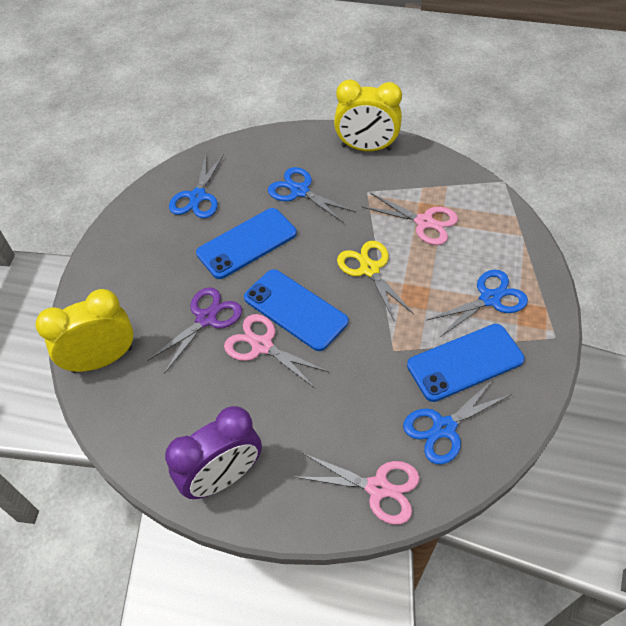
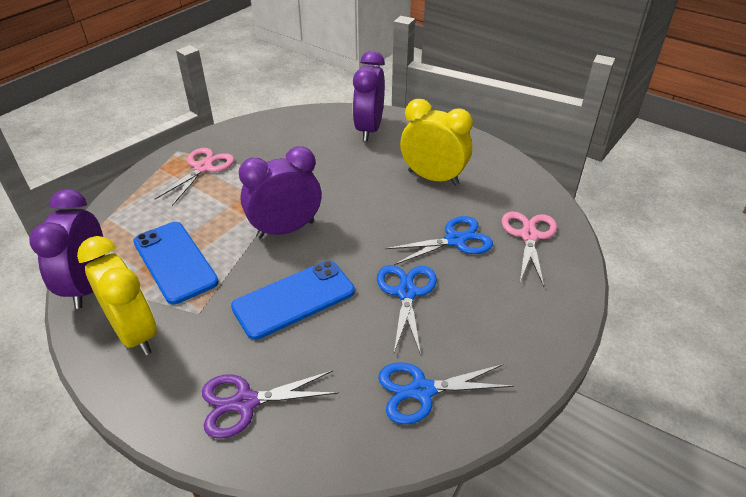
blue phone: 3 -> 2
blue scissors: 4 -> 3
pink scissors: 3 -> 2
purple clock: 1 -> 3
yellow scissors: 1 -> 0

